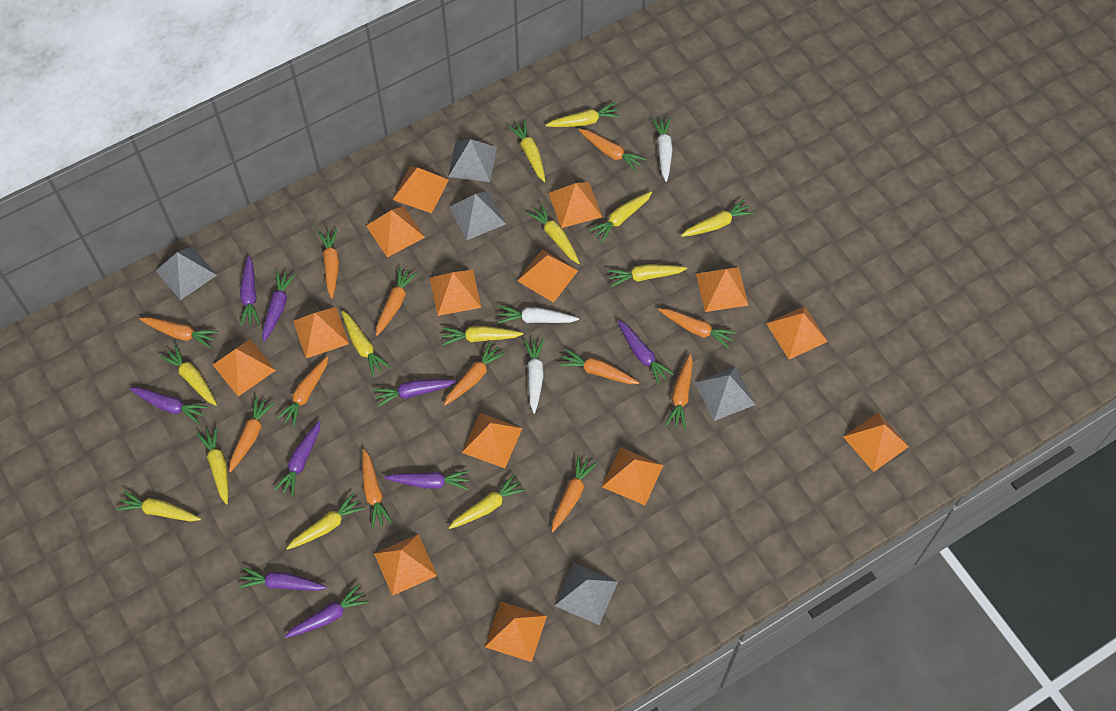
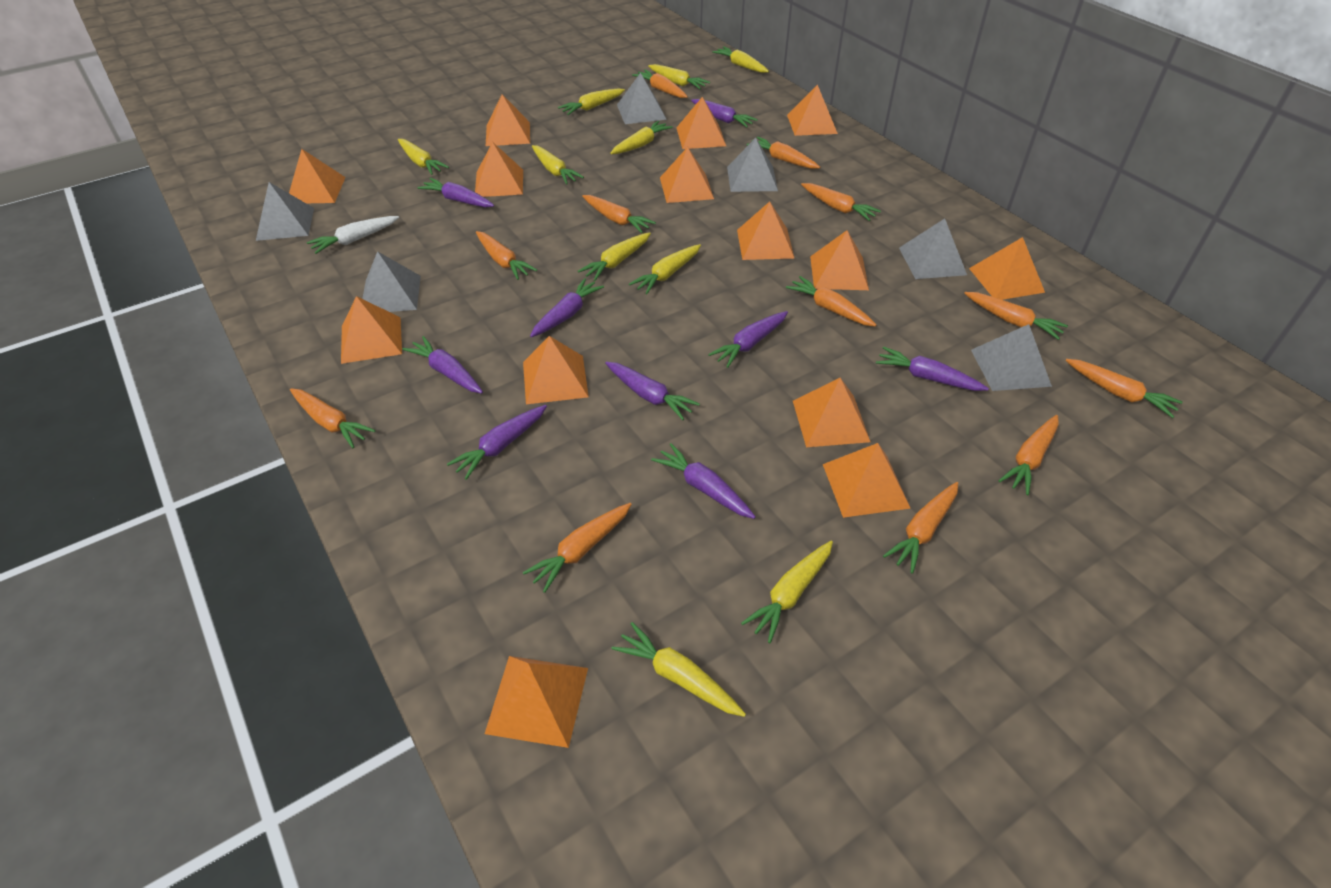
grey pyramid: 5 -> 6
white carrot: 3 -> 1
yellow carrot: 13 -> 10

